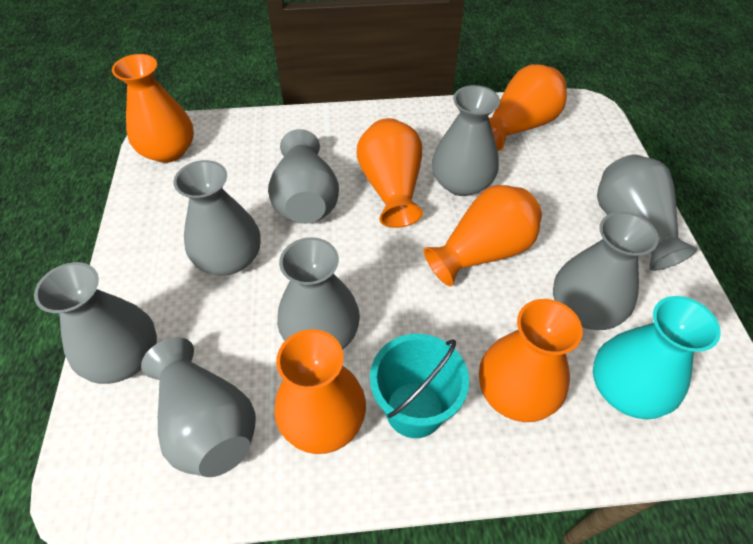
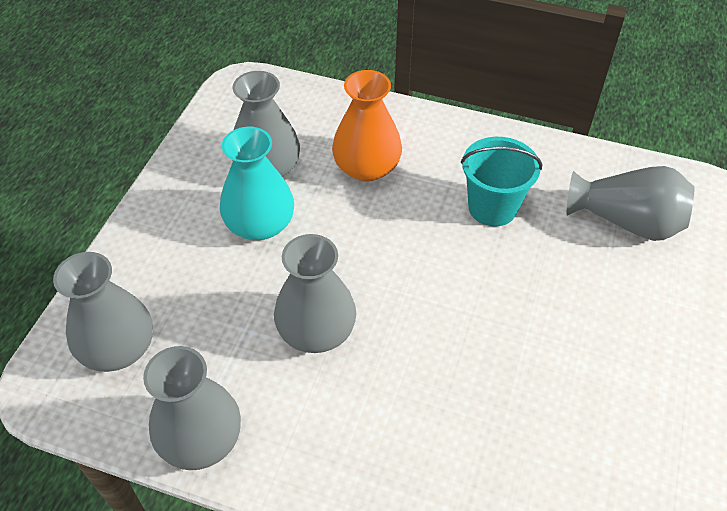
grey vase: 8 -> 5
orange vase: 6 -> 1

